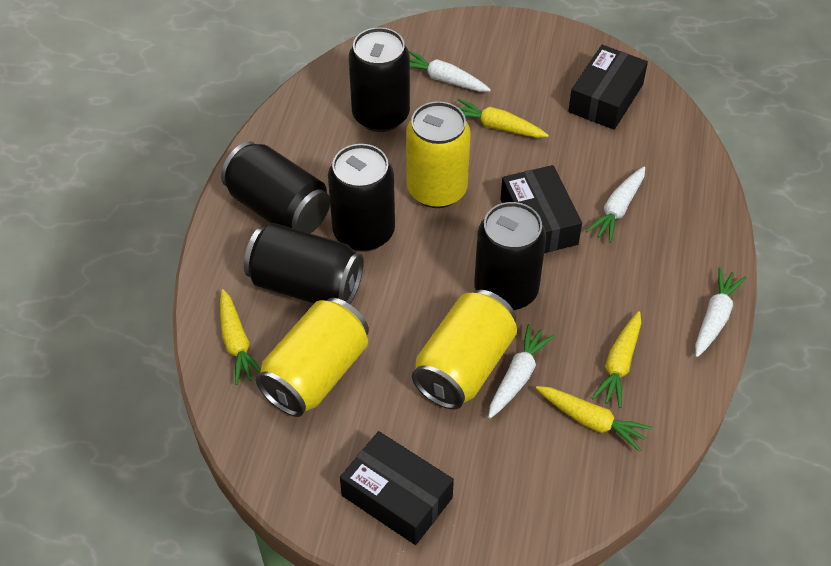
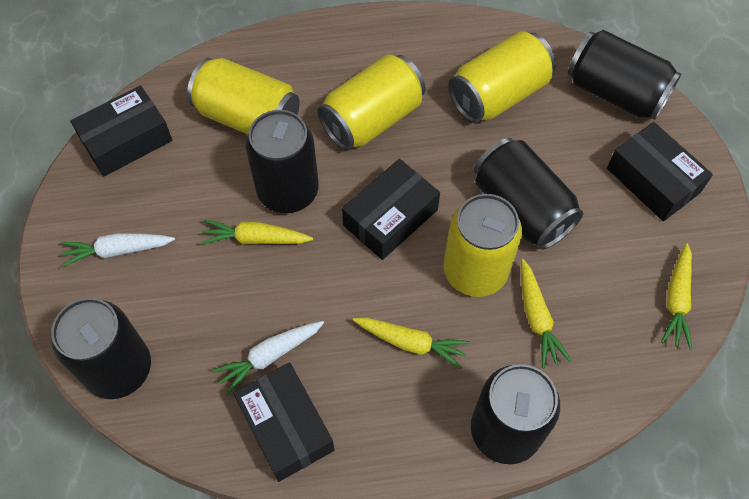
black box: 3 -> 4
white carrot: 4 -> 2
yellow can: 3 -> 4

